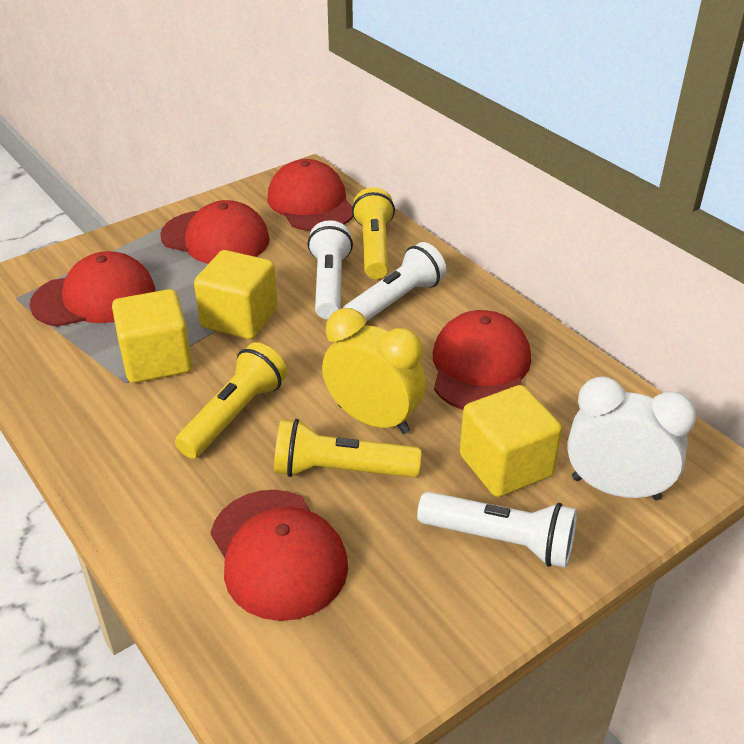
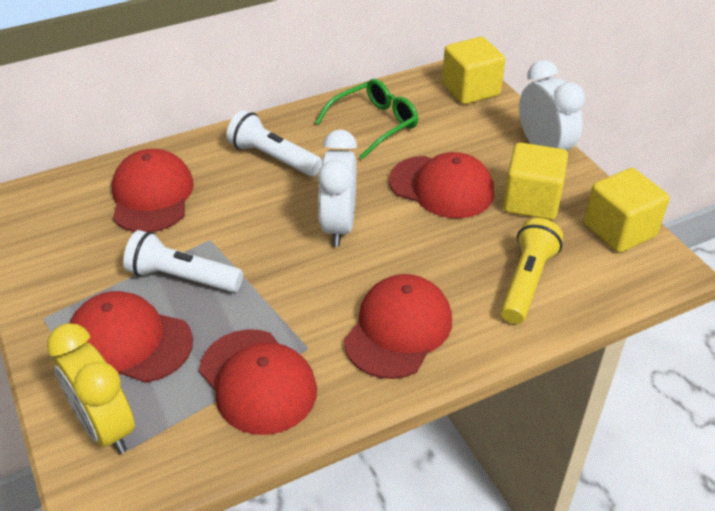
green glasses: 0 -> 1
white clock: 1 -> 2
white flashlight: 3 -> 2
yellow flashlight: 3 -> 1

